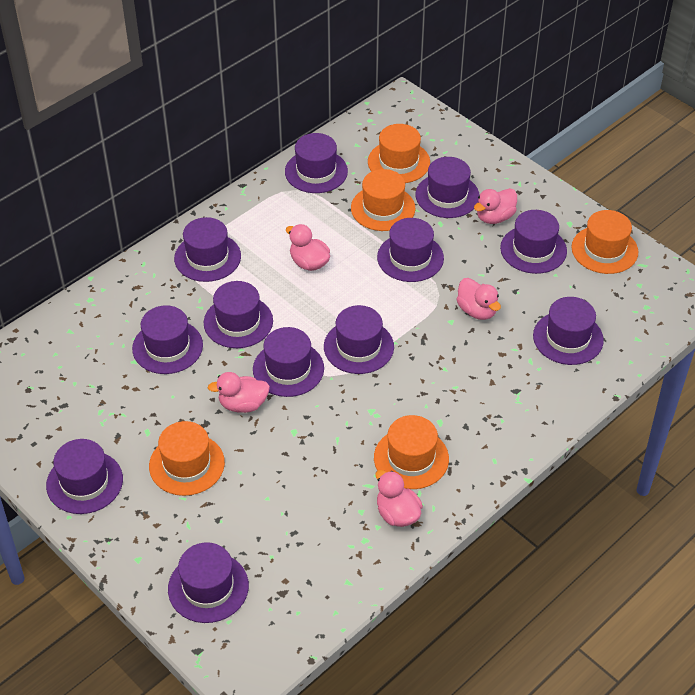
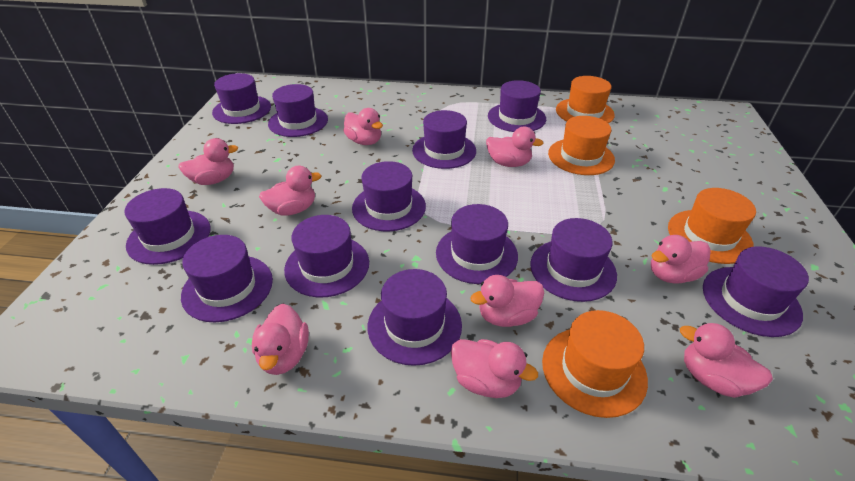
orange hat: 5 -> 4
pink duck: 5 -> 9

